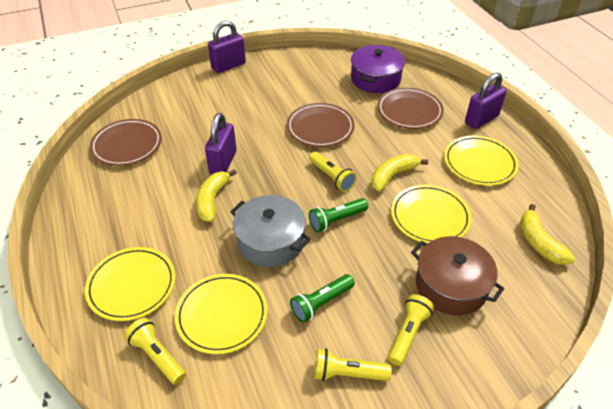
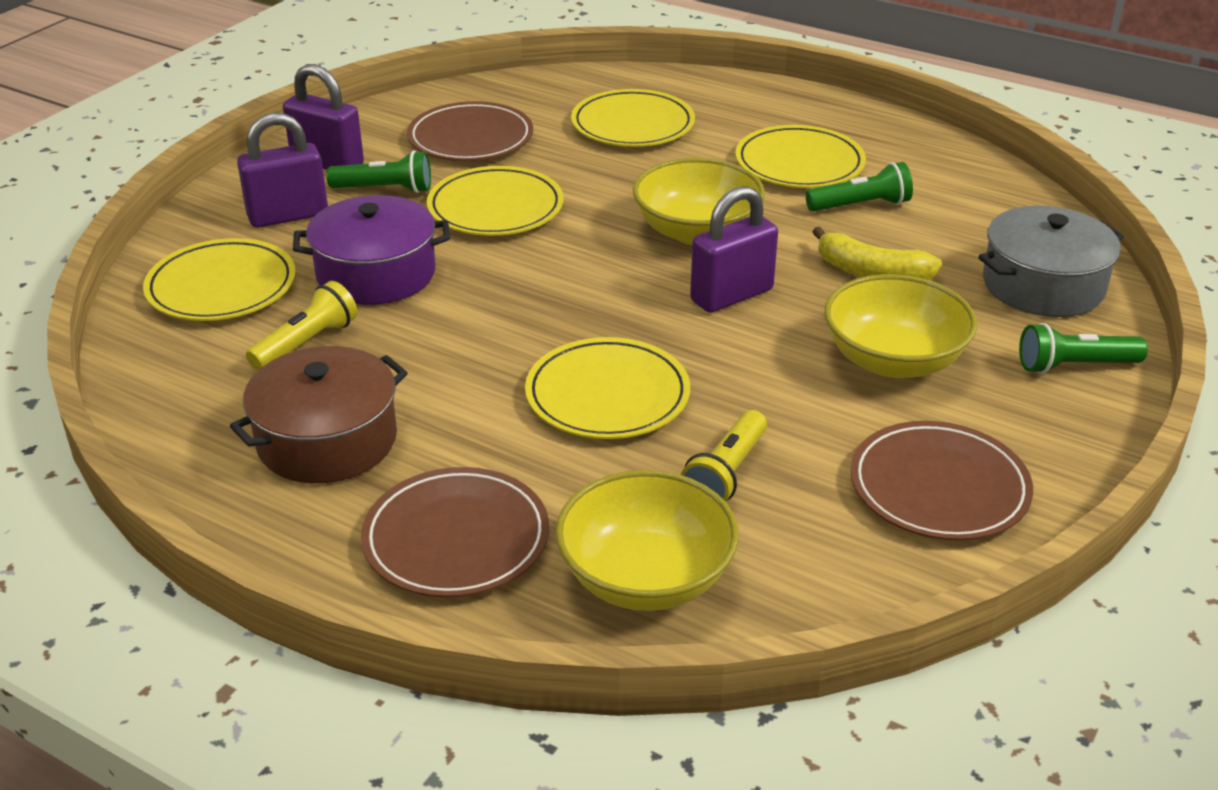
green flashlight: 2 -> 3
yellow banana: 3 -> 1
yellow bowl: 0 -> 3
yellow flashlight: 4 -> 2
yellow plate: 4 -> 5

